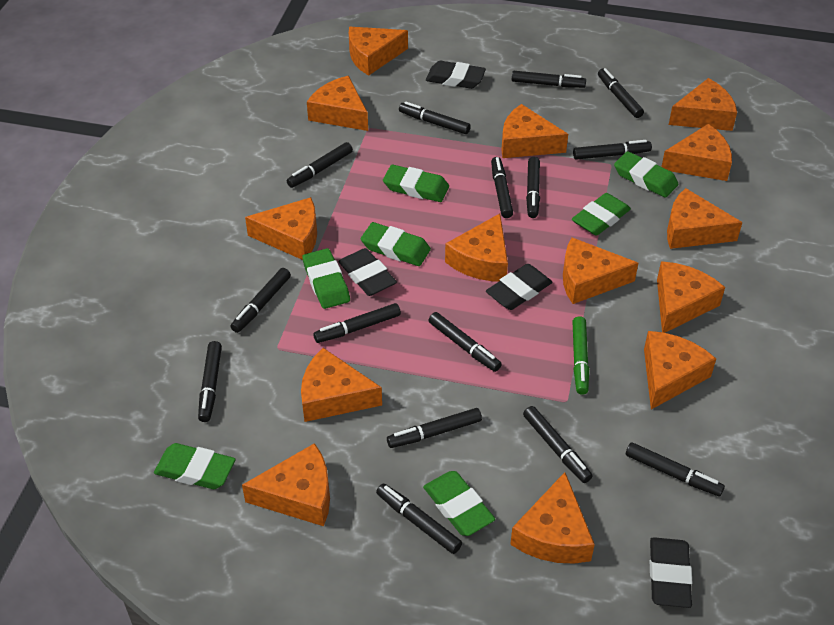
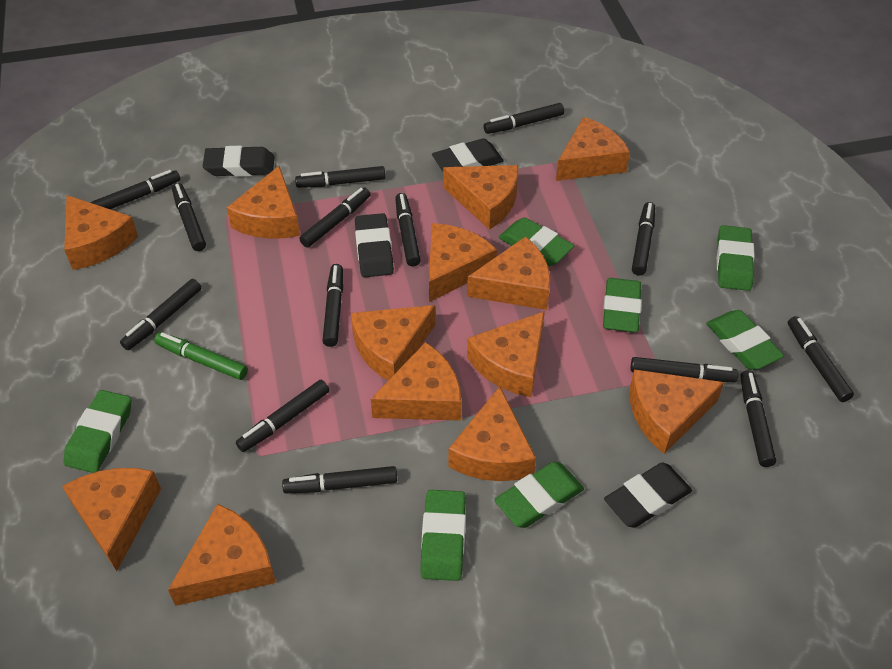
black marker: 15 -> 14
orange cheese: 14 -> 13

